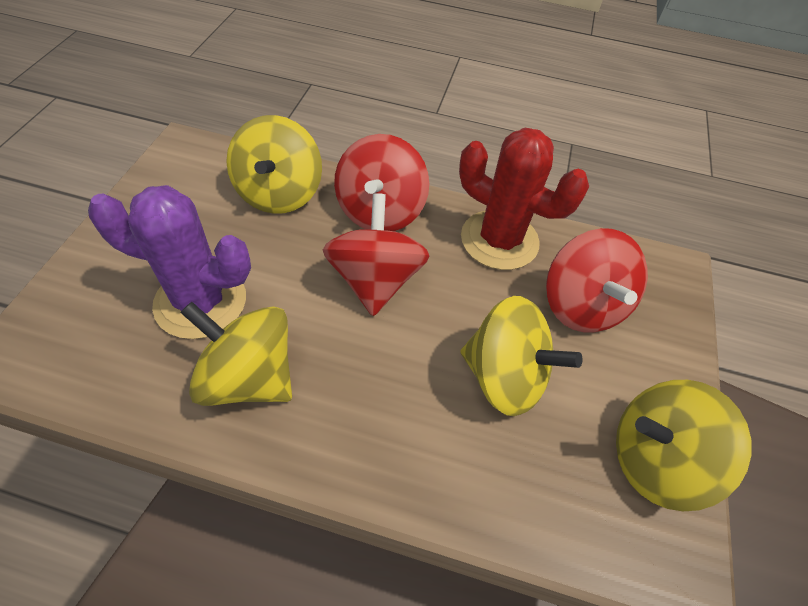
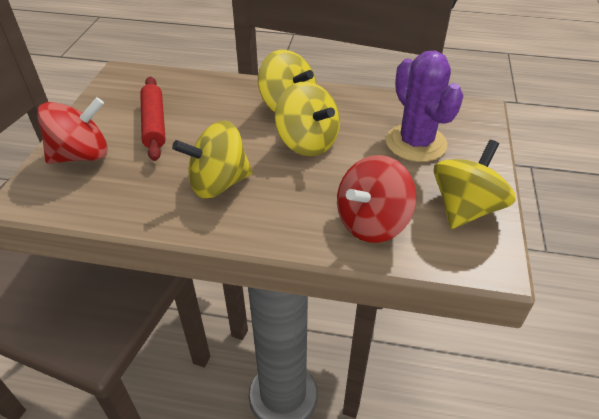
red cactus: 1 -> 0
red rolling pin: 0 -> 1
red spinning top: 3 -> 2

